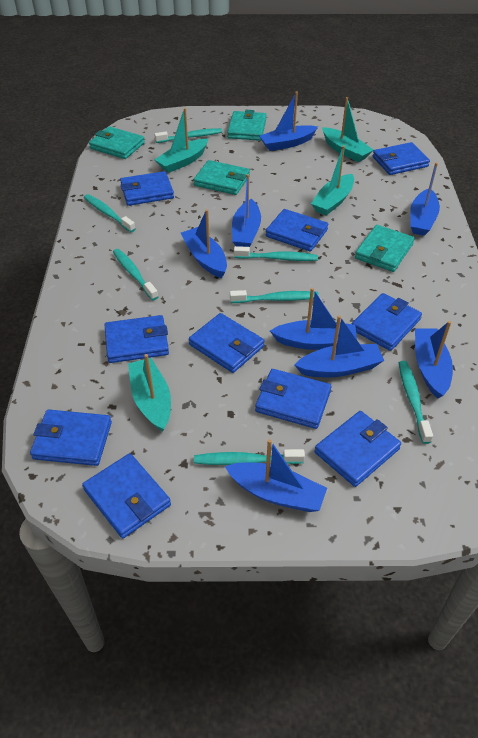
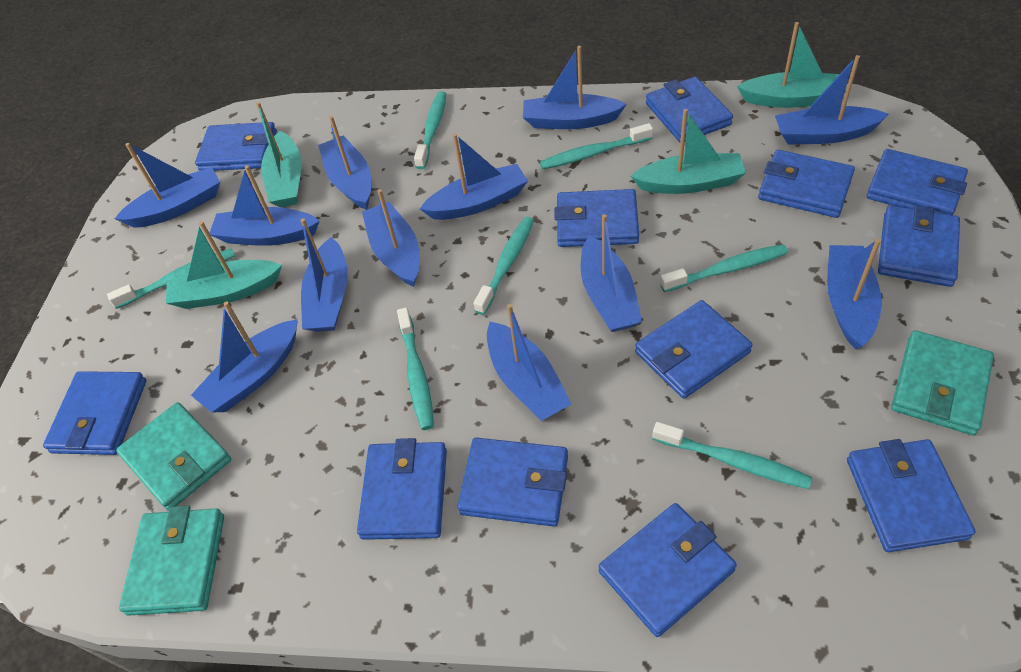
blue boat: 8 -> 12
blue wallet: 10 -> 12
turquoise wallet: 4 -> 3

